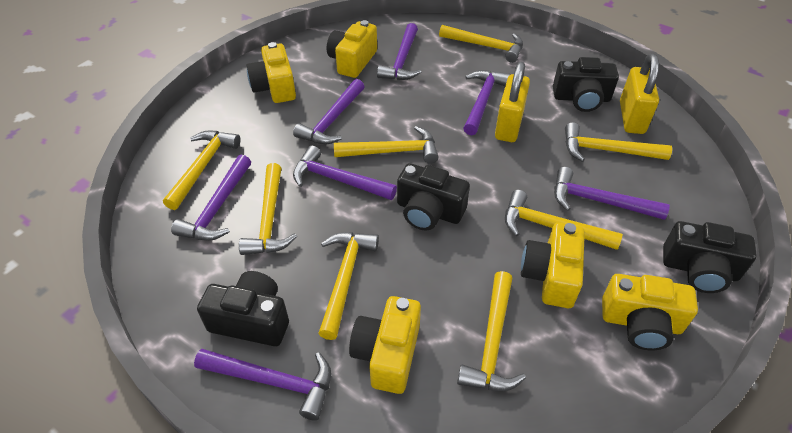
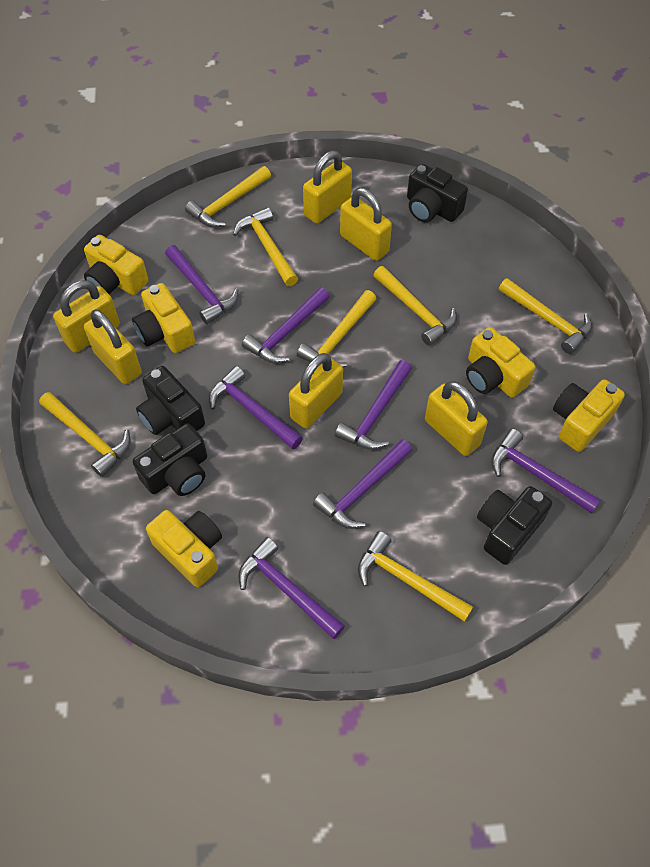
yellow hammer: 8 -> 7
yellow padlock: 2 -> 6

